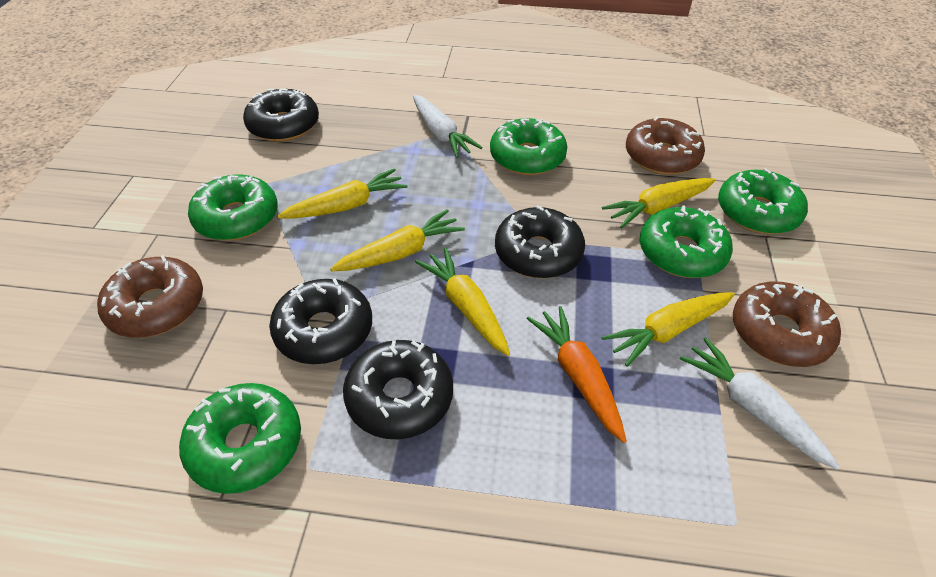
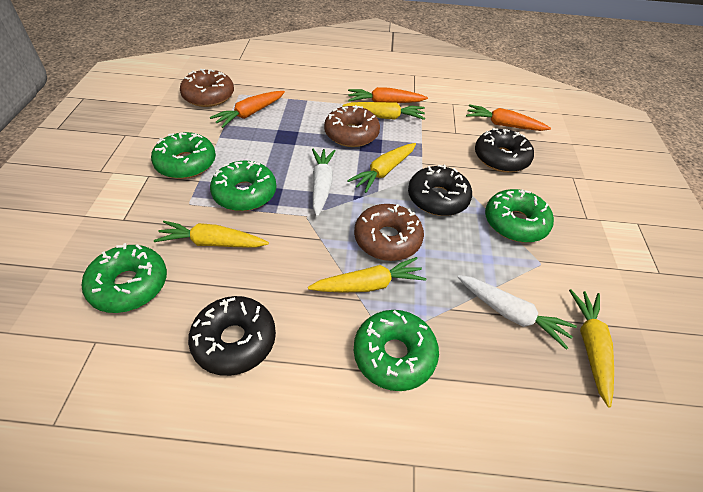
black donut: 4 -> 3
orange carrot: 1 -> 3

